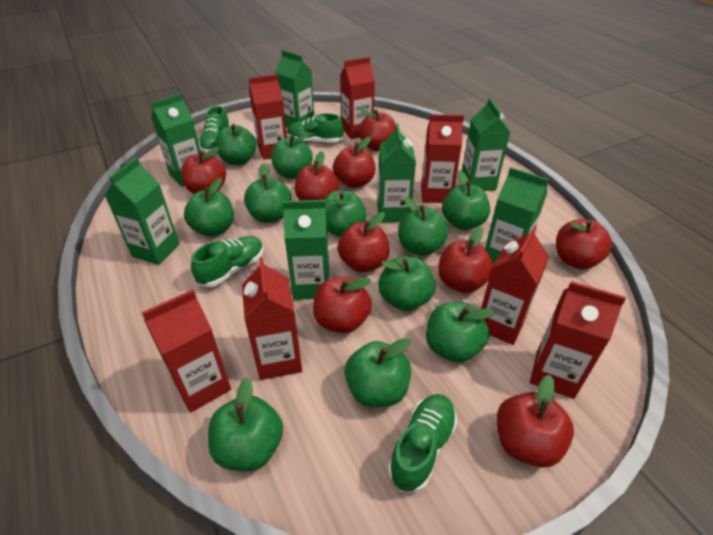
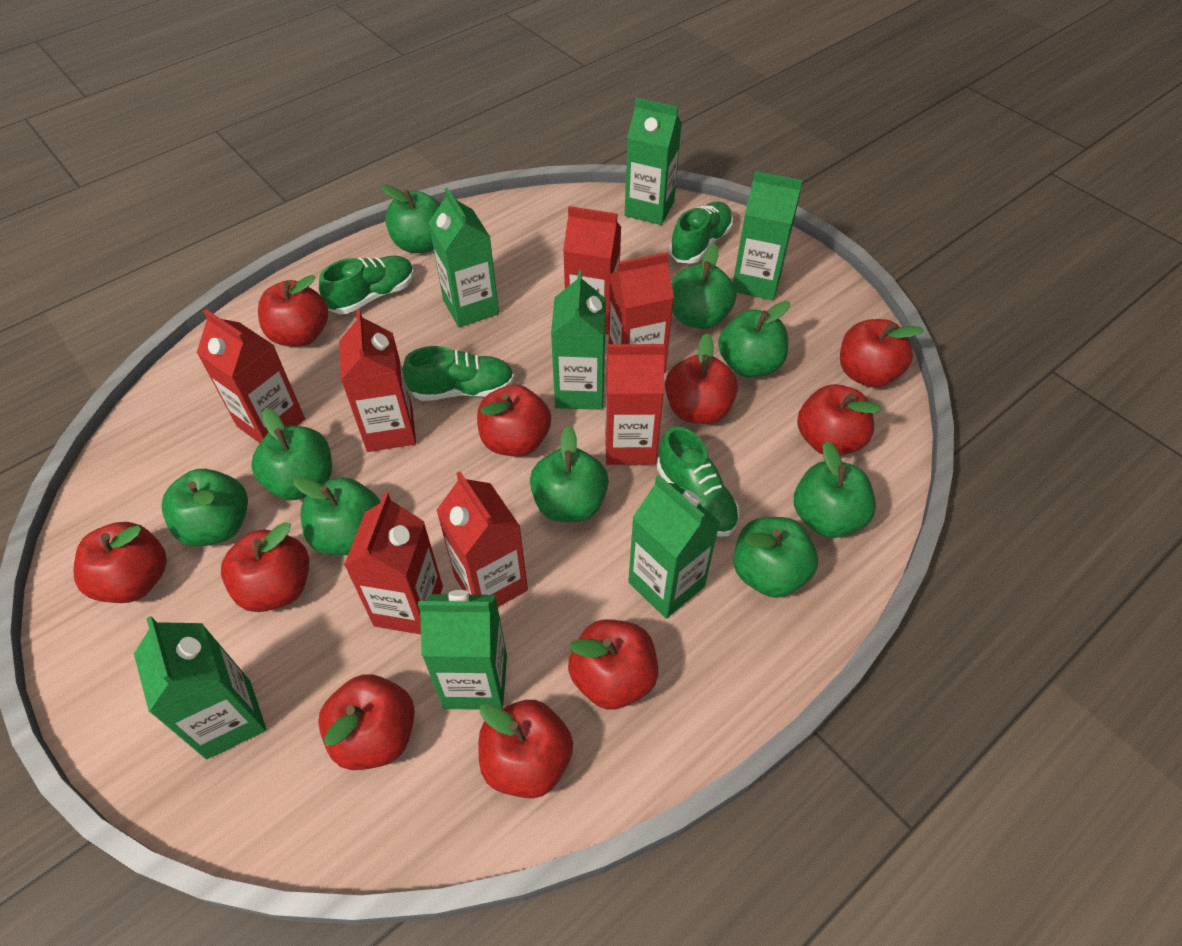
green apple: 11 -> 9
red apple: 9 -> 10

